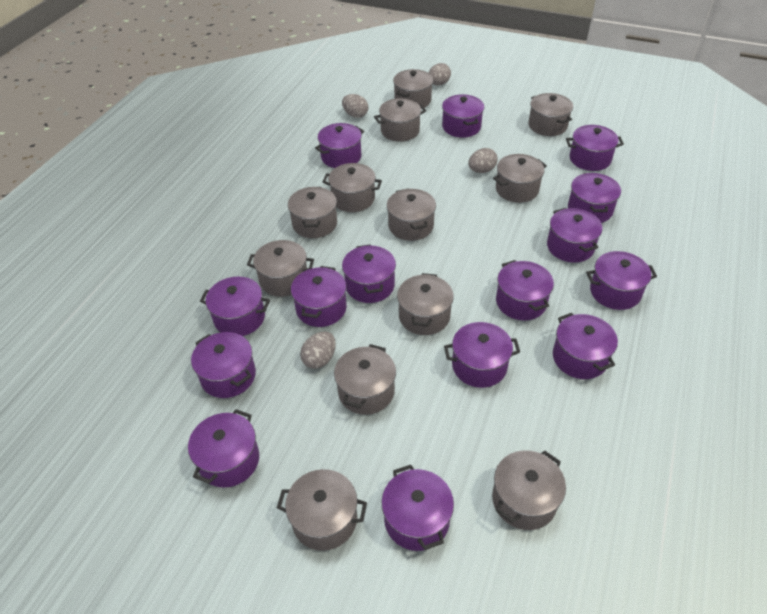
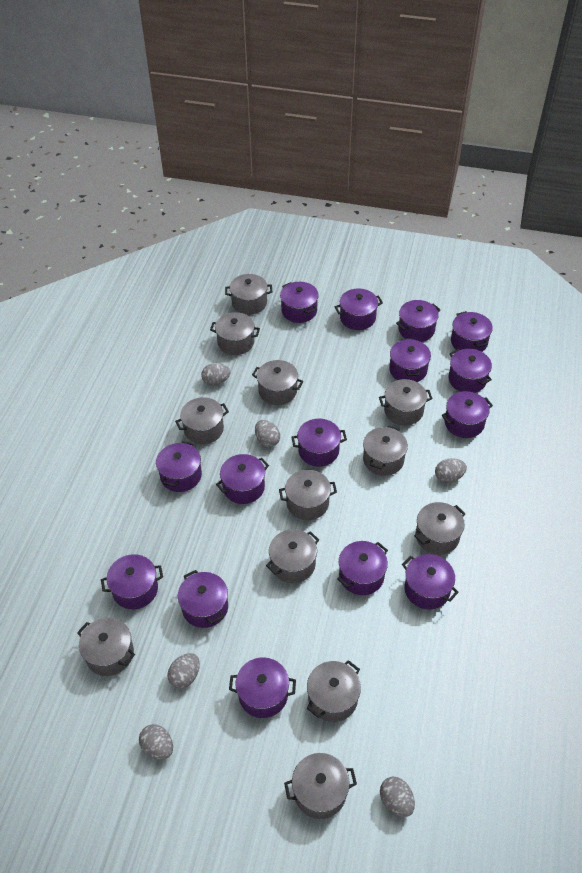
grey egg: 4 -> 6

